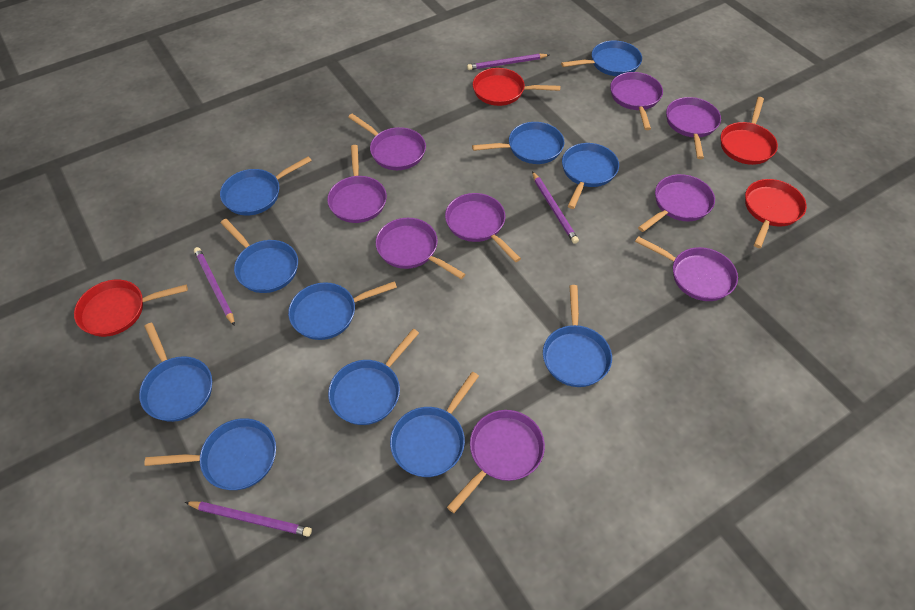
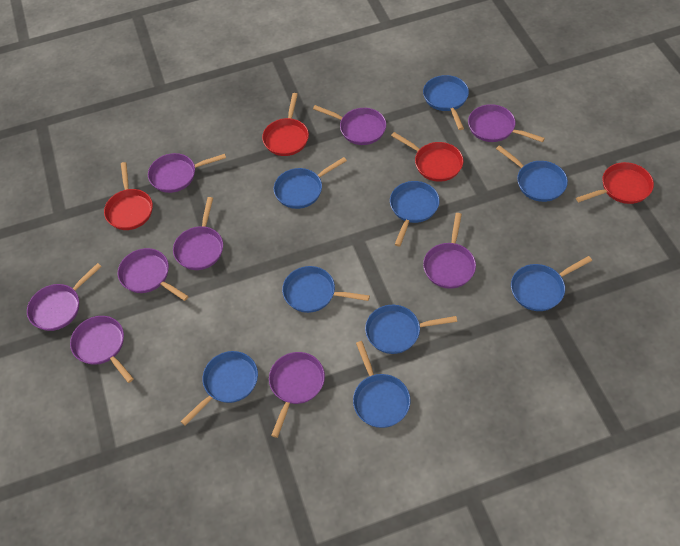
blue pan: 11 -> 9
purple pencil: 4 -> 0

